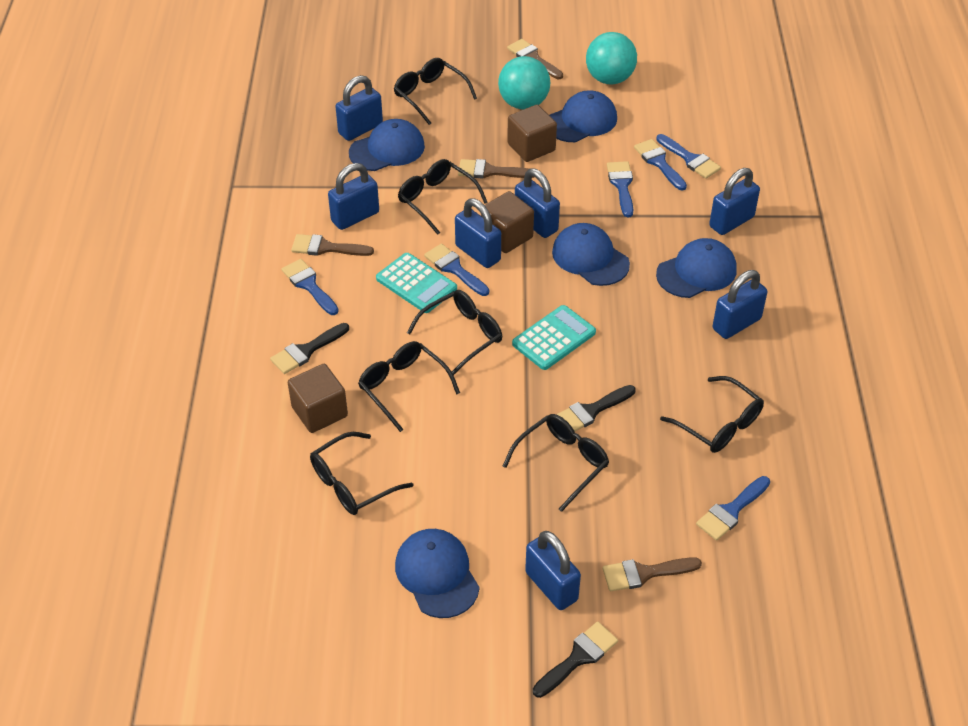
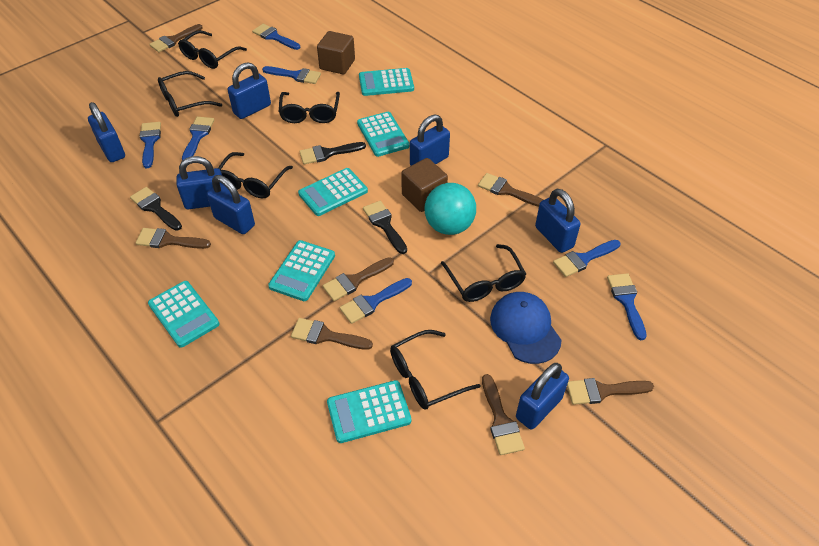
black glasses: 7 -> 6
blue brush: 6 -> 7
blue cap: 5 -> 1
brown brush: 4 -> 7
brown cube: 3 -> 2
turquoise ball: 2 -> 1
turquoise calculator: 2 -> 6

